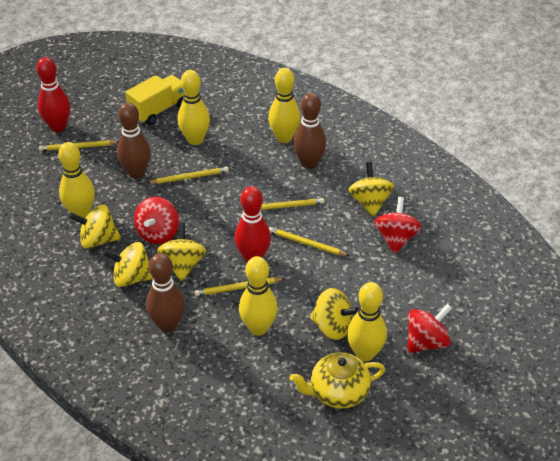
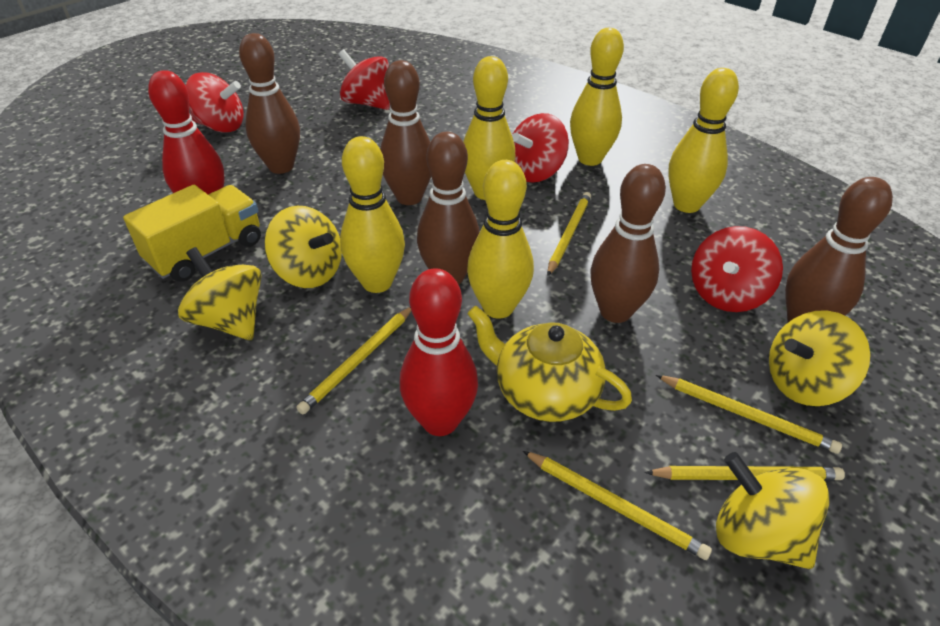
brown bowling pin: 3 -> 5
red spinning top: 3 -> 4
yellow spinning top: 5 -> 4

